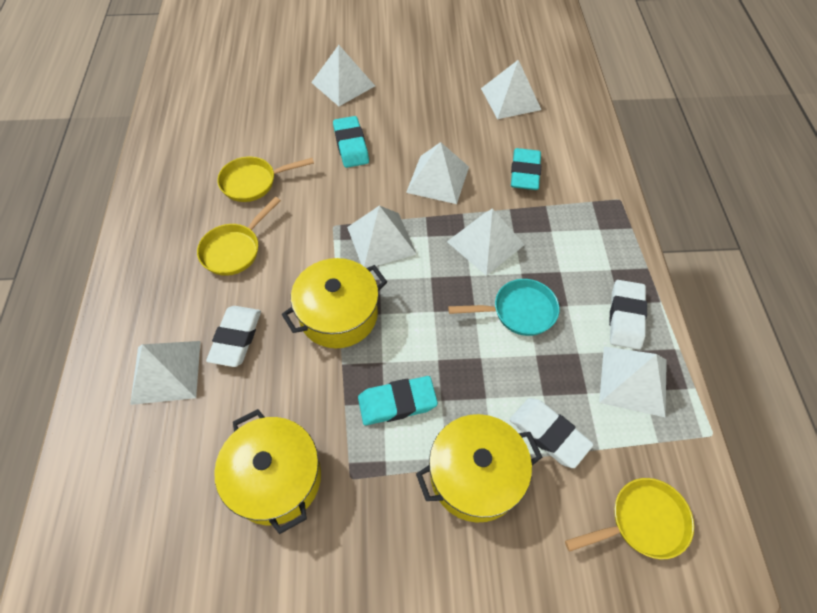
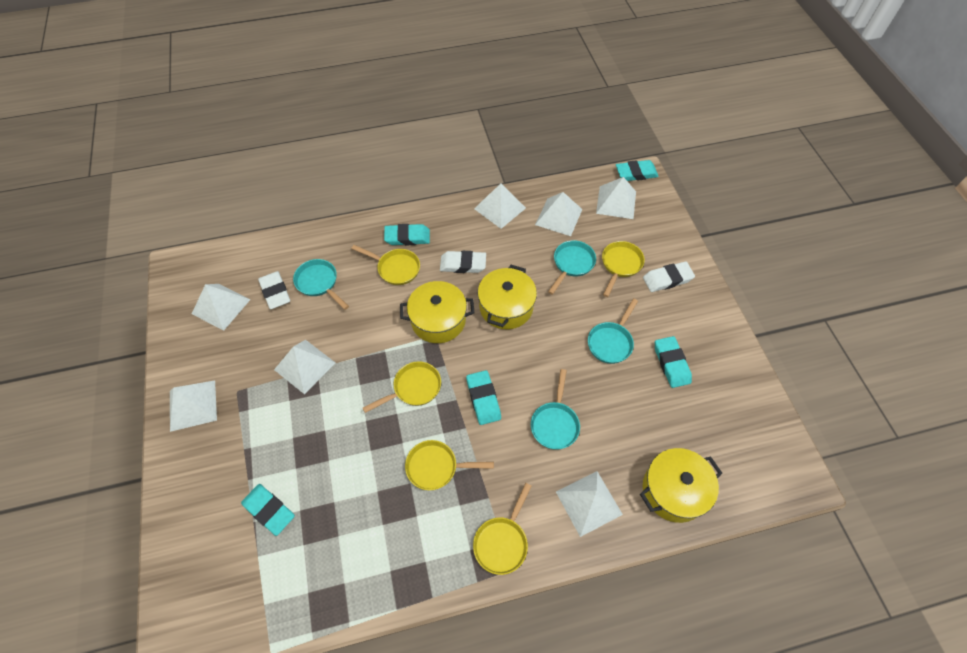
turquoise eraser: 3 -> 5
turquoise pan: 1 -> 4
yellow pan: 3 -> 5

